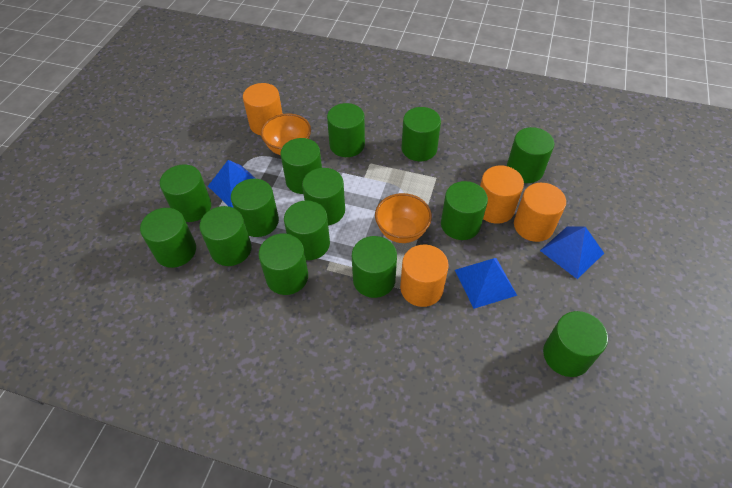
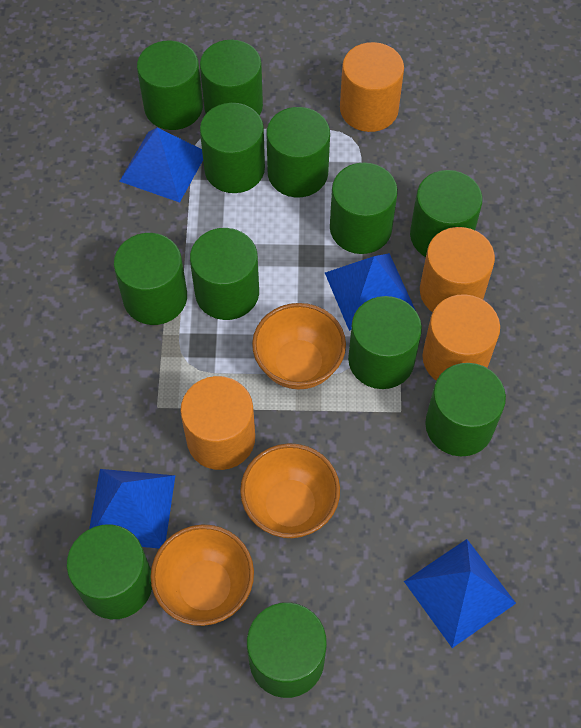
blue pyramid: 3 -> 4
green cylinder: 14 -> 12
orange bowl: 2 -> 3

